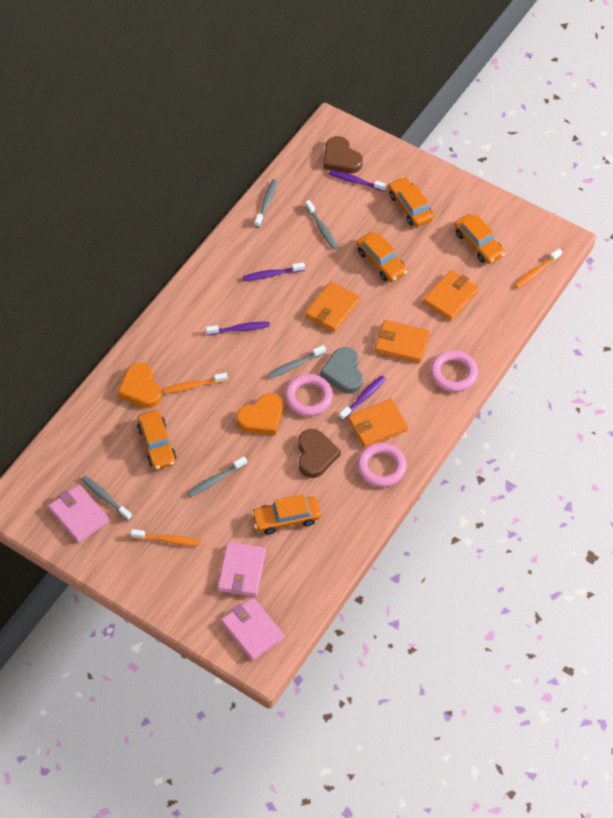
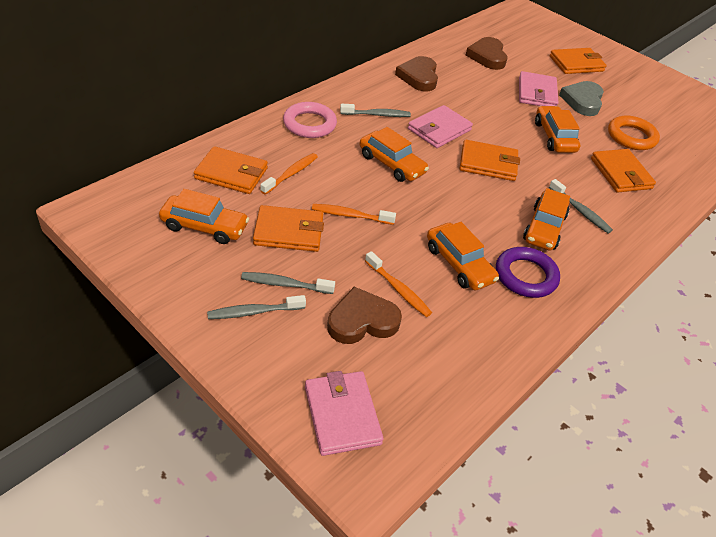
brown heart: 2 -> 3
grey toothbrush: 5 -> 4
orange heart: 2 -> 0
orange ring: 0 -> 1
orange wallet: 4 -> 5
pink ring: 3 -> 1
purple ring: 0 -> 1
purple toothbrush: 4 -> 0

